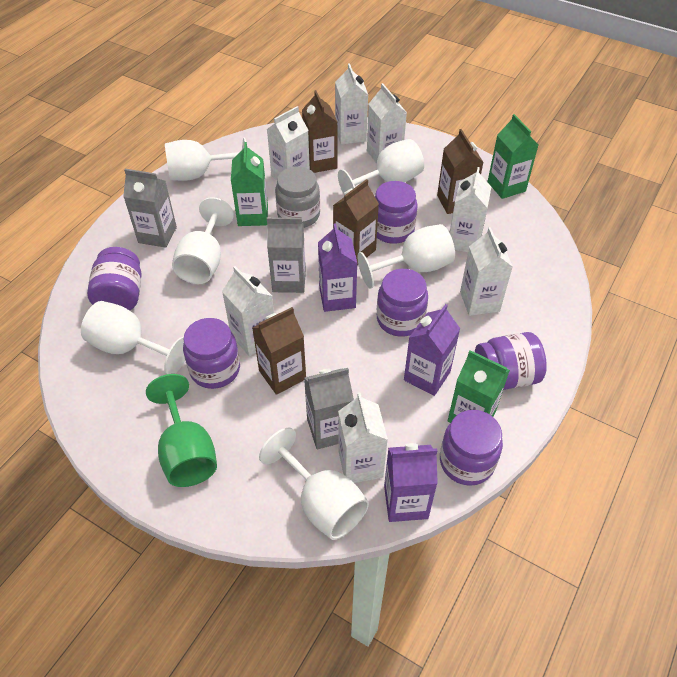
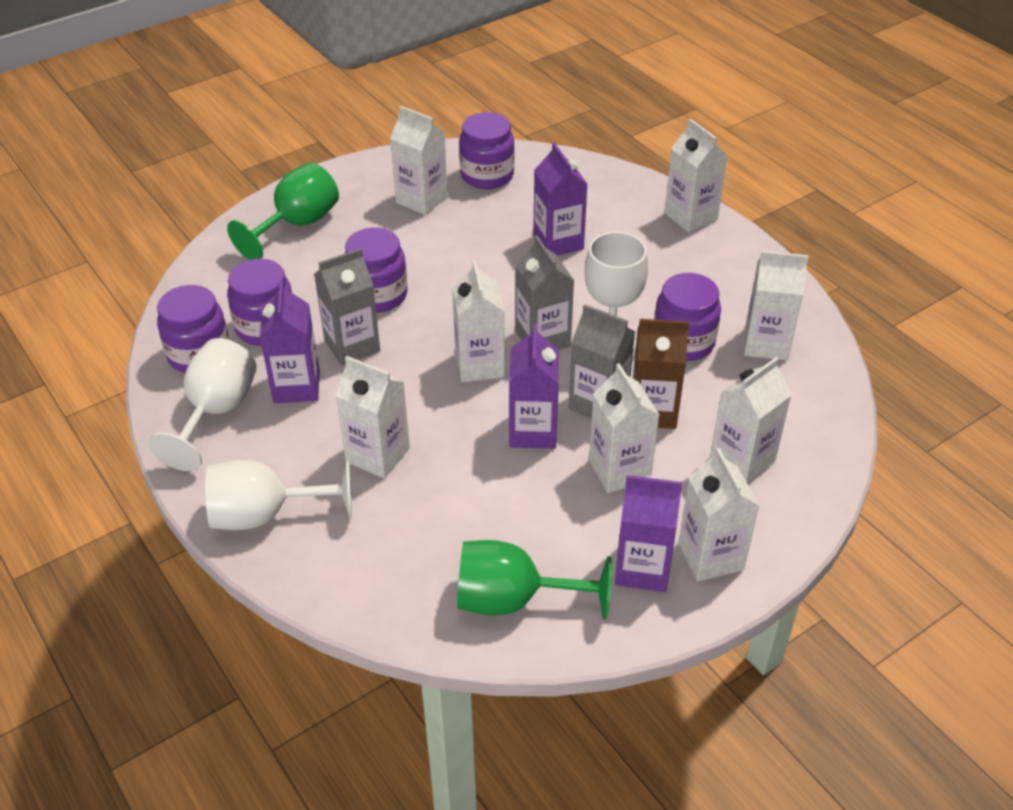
brown carton: 4 -> 1
green carton: 3 -> 0
green goblet: 1 -> 2
grey jar: 1 -> 0
purple carton: 3 -> 4
purple jar: 6 -> 5
white carton: 7 -> 8
white goblet: 6 -> 3

